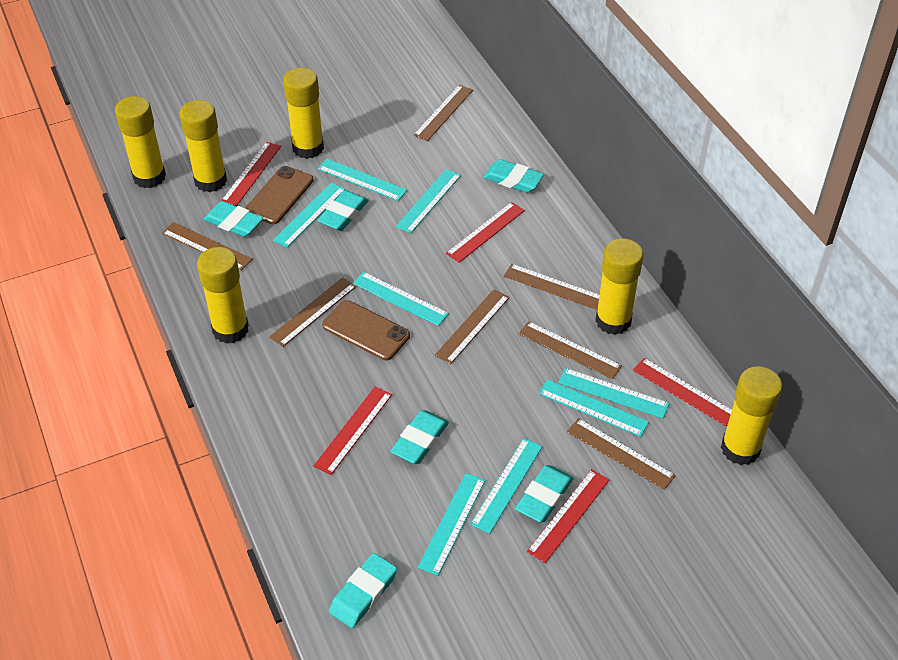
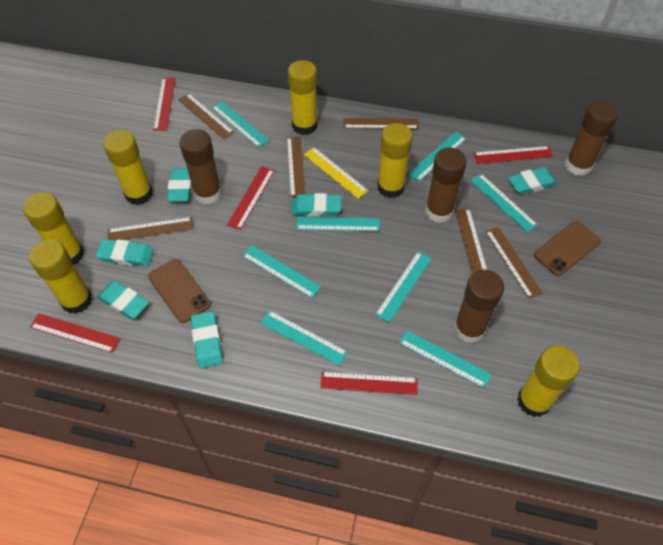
brown glue stick: 0 -> 4
brown ruler: 7 -> 6
yellow ruler: 0 -> 1

